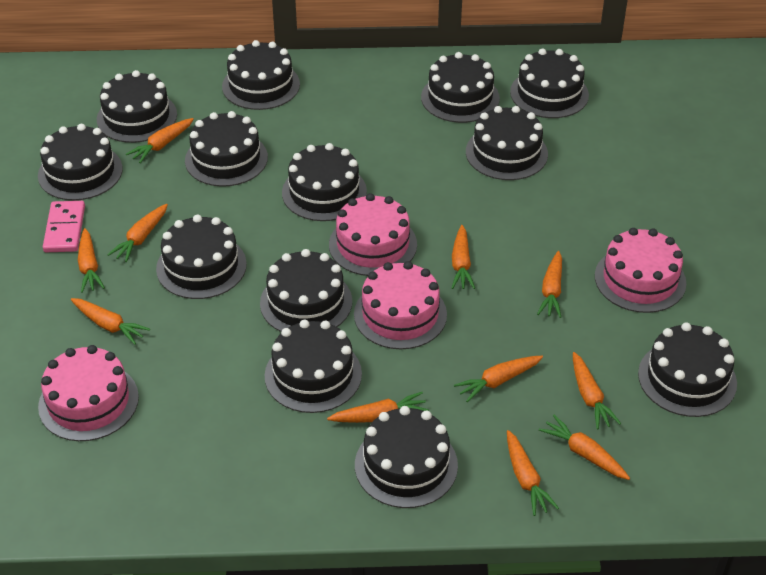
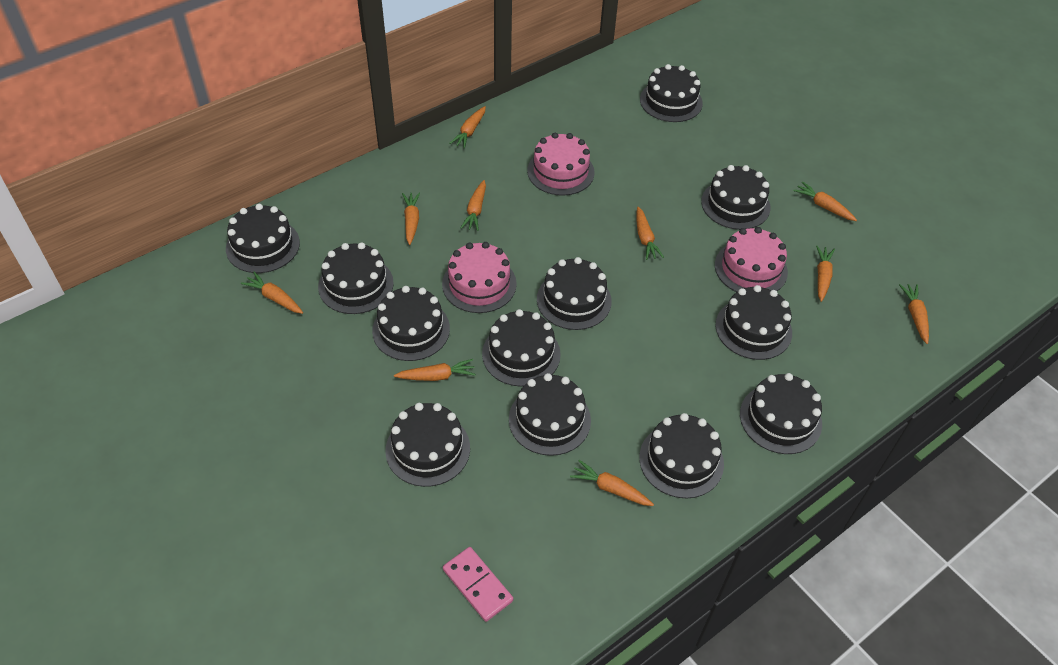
black cake: 13 -> 12
orange carrot: 11 -> 10
pink cake: 4 -> 3

